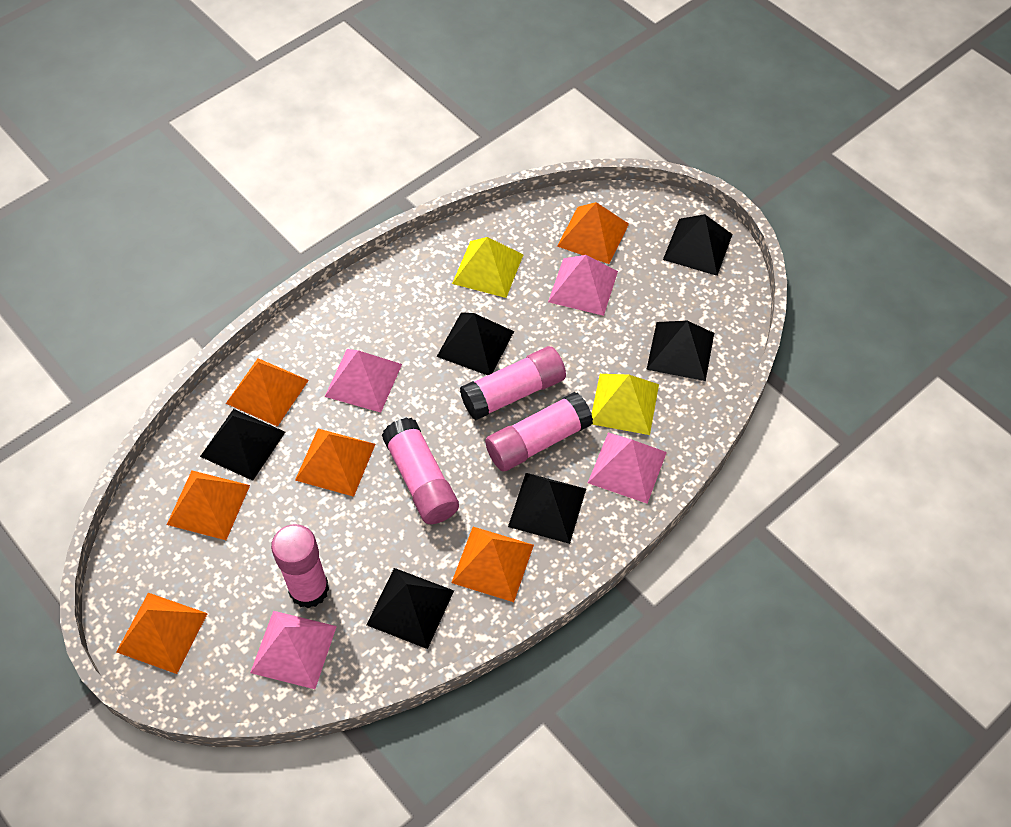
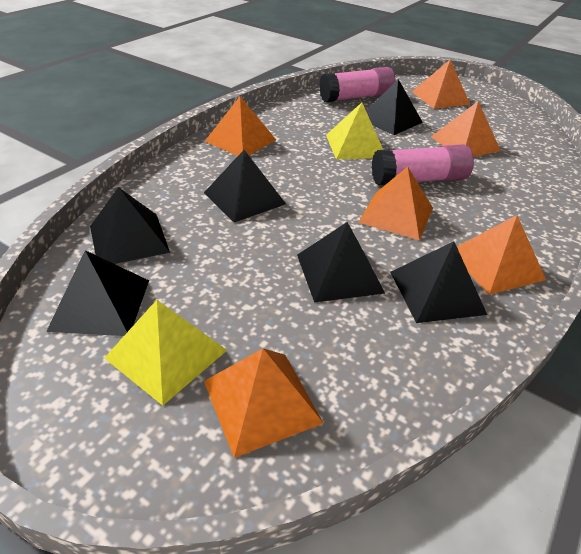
pink glue stick: 4 -> 2
pink pyramid: 4 -> 0

